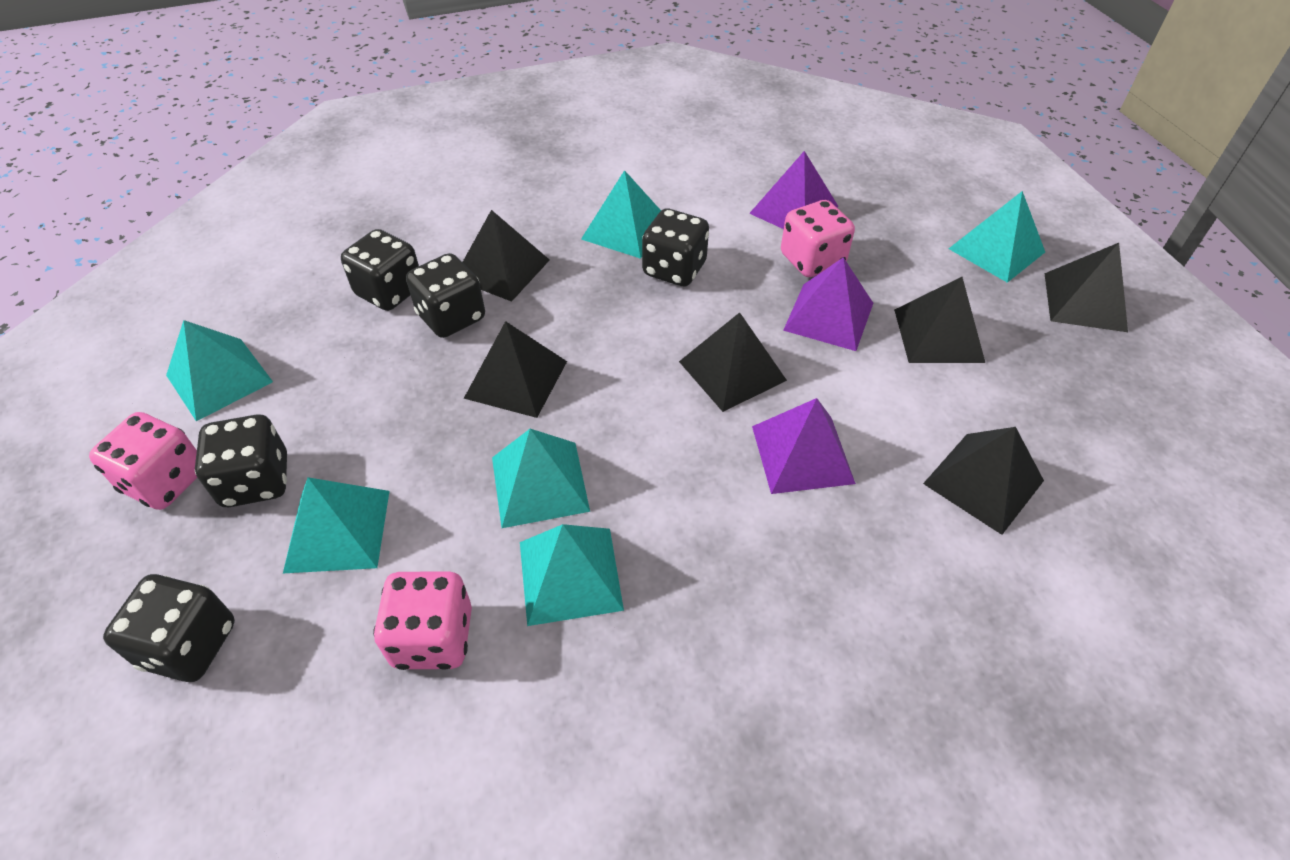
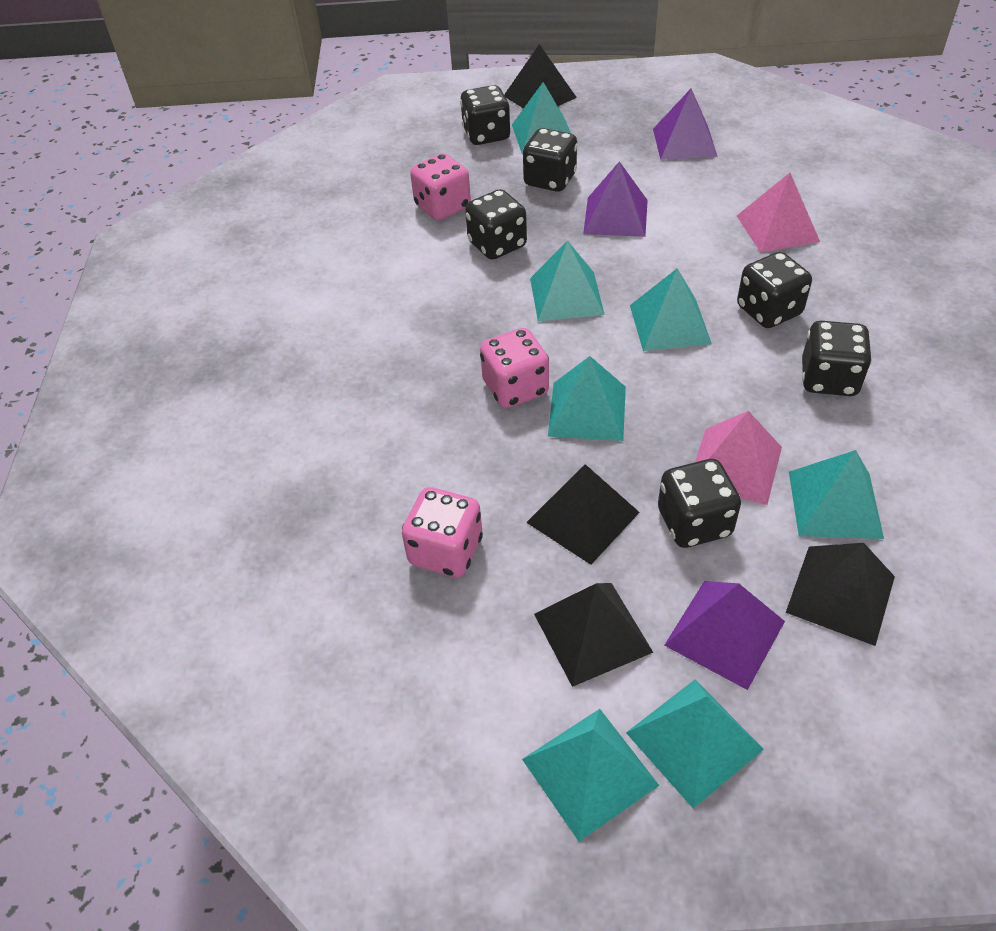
black dice: 5 -> 6
black pyramid: 6 -> 4
pink pyramid: 0 -> 2
turquoise pyramid: 6 -> 7

